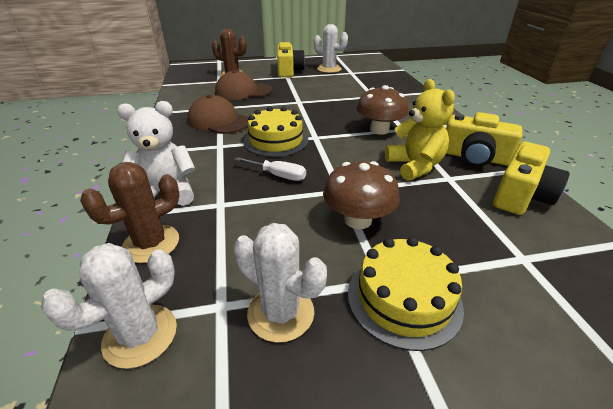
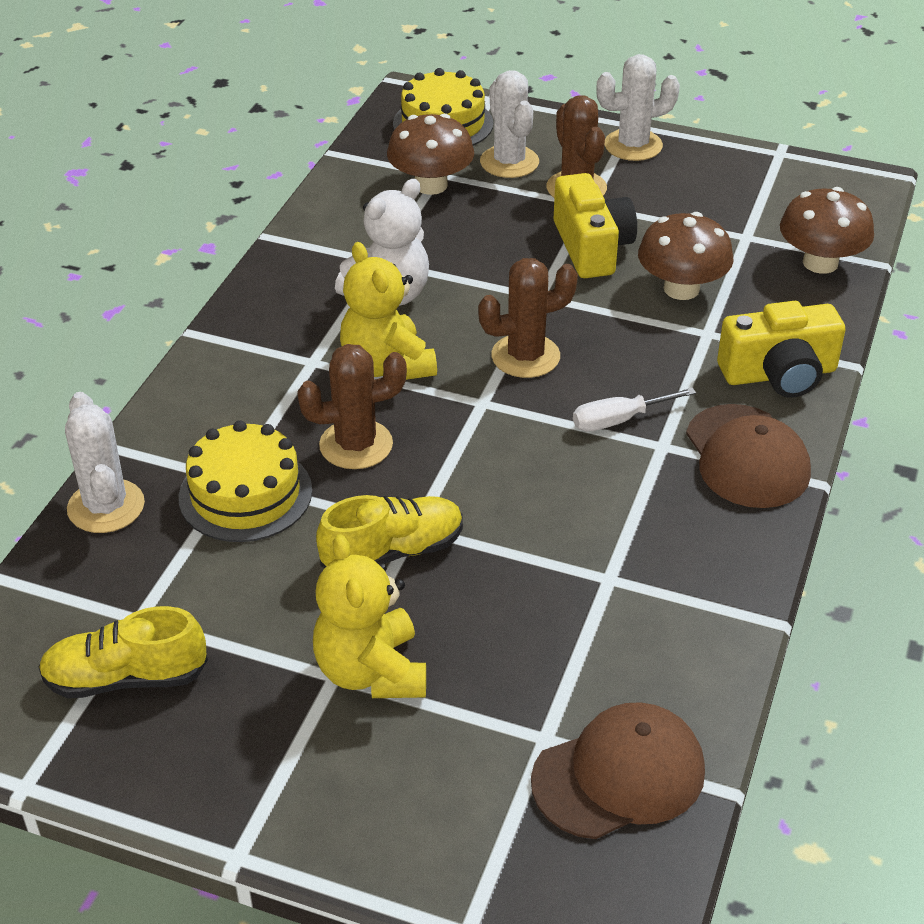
brown cactus: 2 -> 3
brown mushroom: 2 -> 3
yellow camera: 3 -> 2
yellow shoe: 0 -> 2
yellow teddy bear: 1 -> 2

